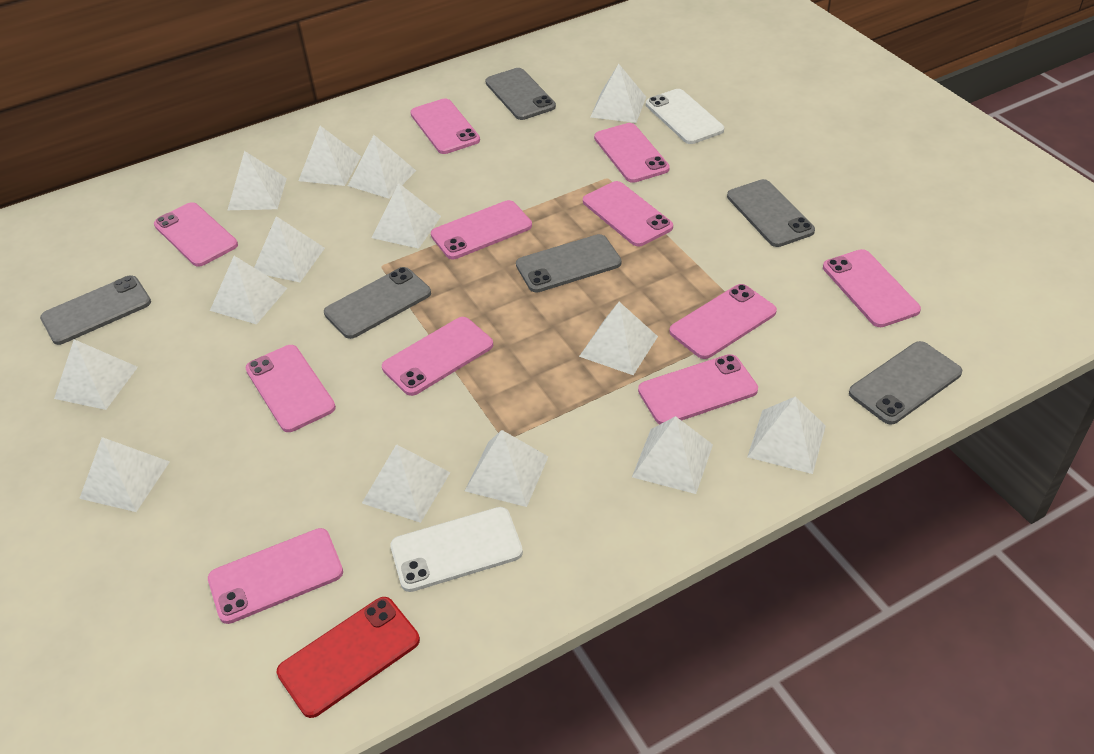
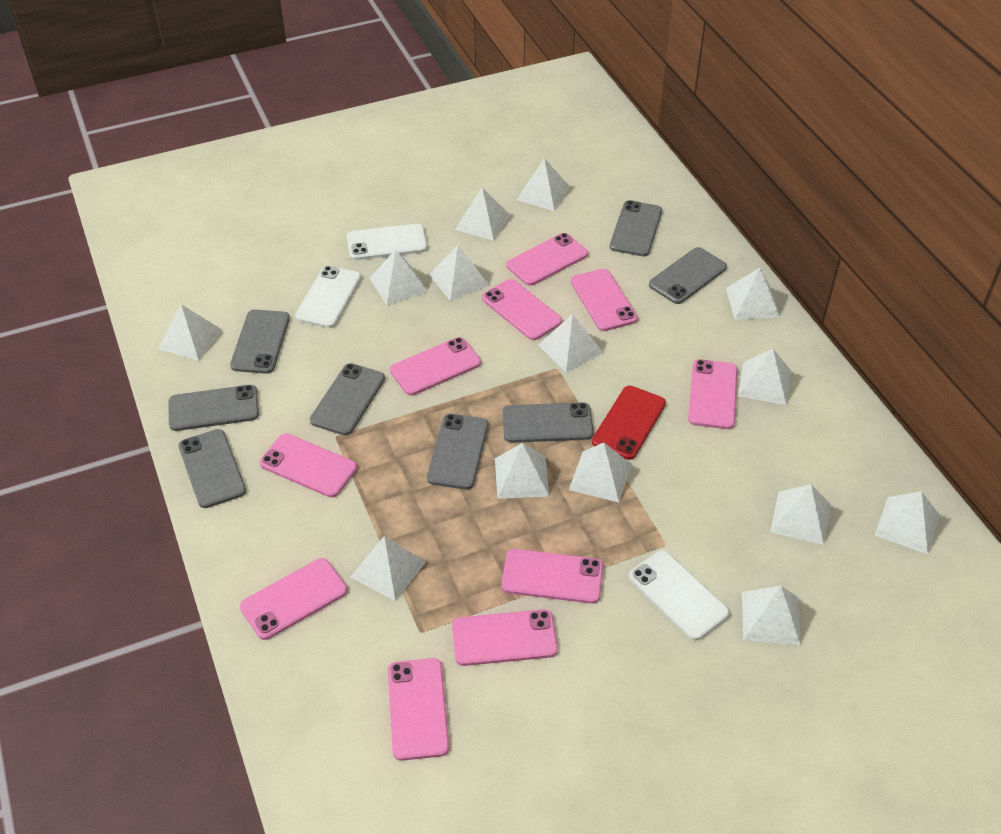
grey phone: 6 -> 8
pink phone: 11 -> 10
white phone: 2 -> 3

